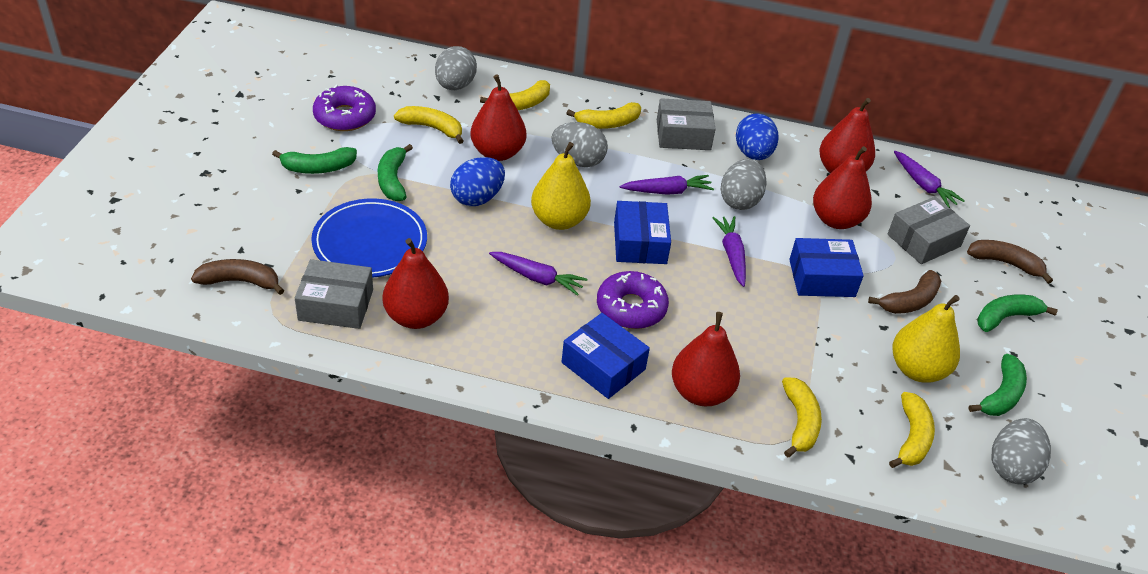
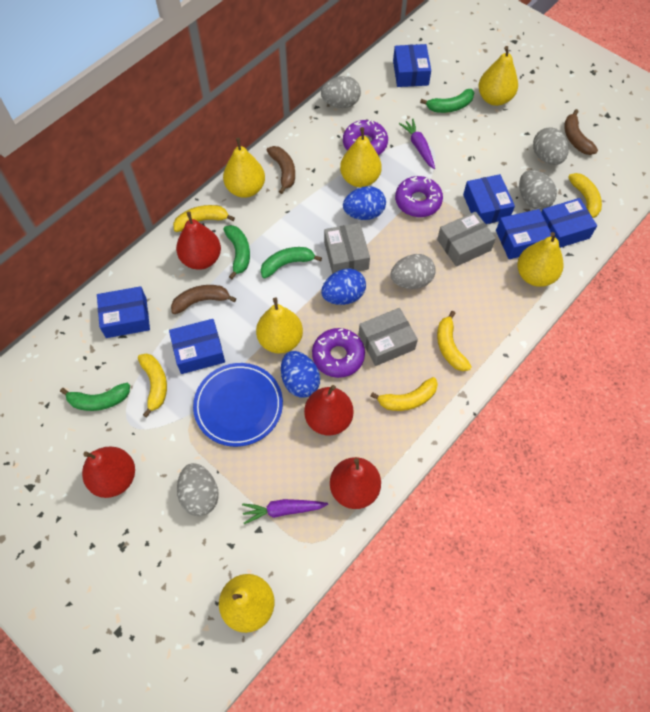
blue box: 3 -> 6
blue egg: 2 -> 3
grey egg: 4 -> 5
purple carrot: 4 -> 2
purple donut: 2 -> 3
red pear: 5 -> 4
yellow pear: 2 -> 6

